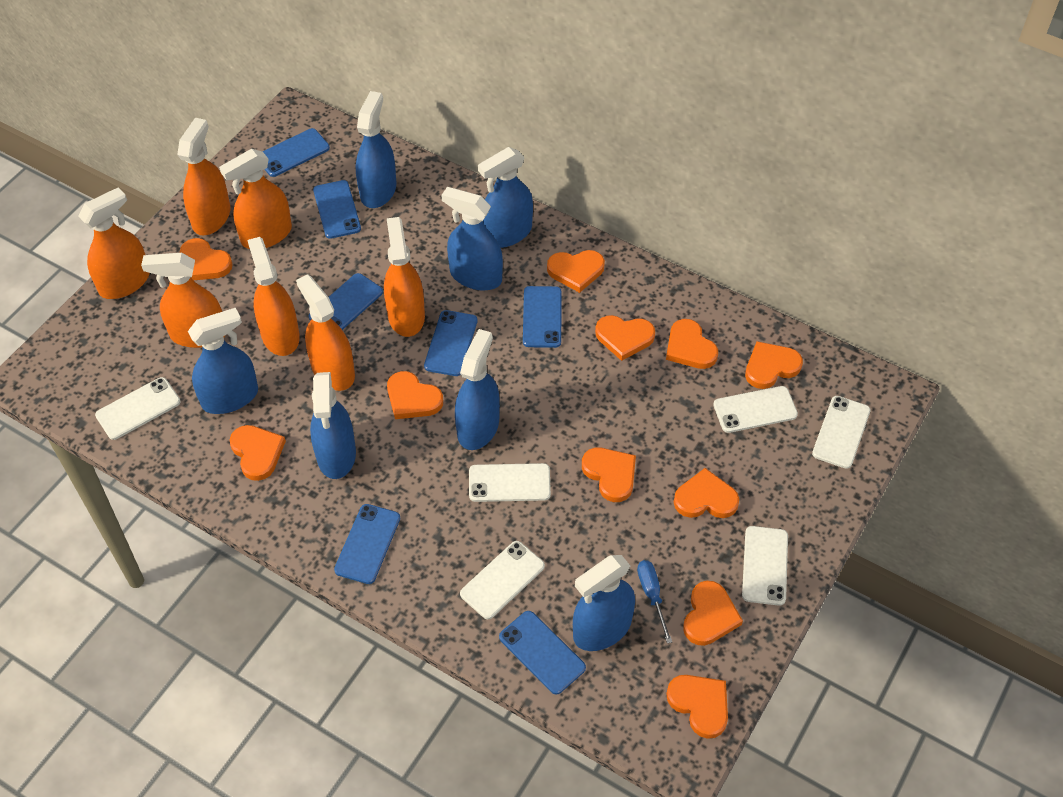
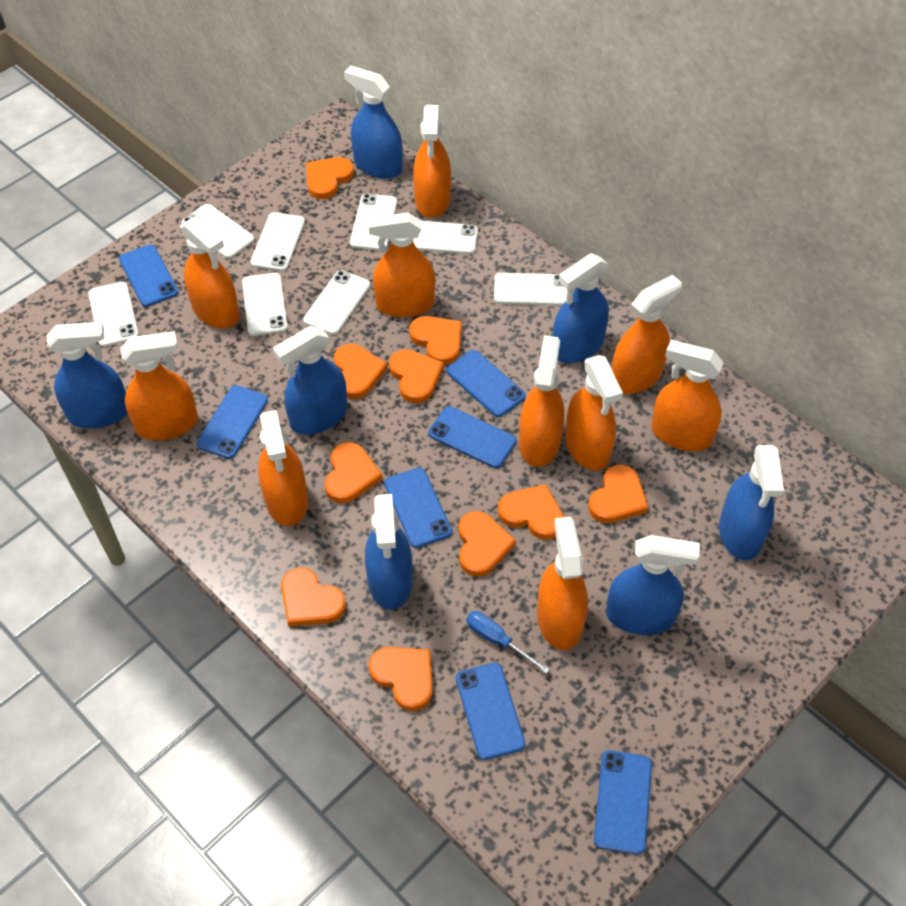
orange heart: 11 -> 10
orange spray bottle: 7 -> 10
white phone: 6 -> 8

